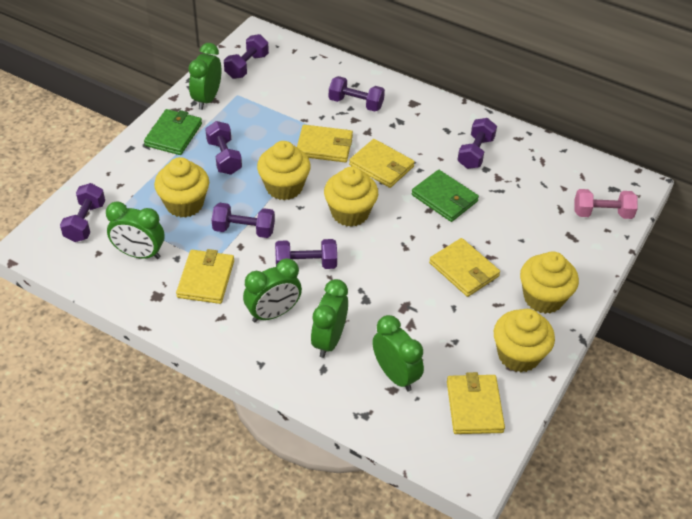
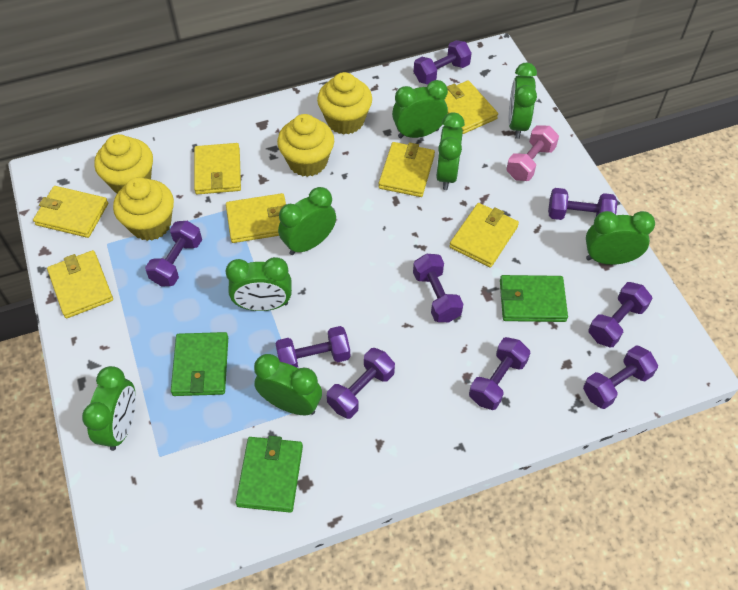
green clock: 5 -> 8
green wallet: 2 -> 3
purple dumbbell: 7 -> 9
yellow cupcake: 5 -> 4
yellow wallet: 5 -> 7

